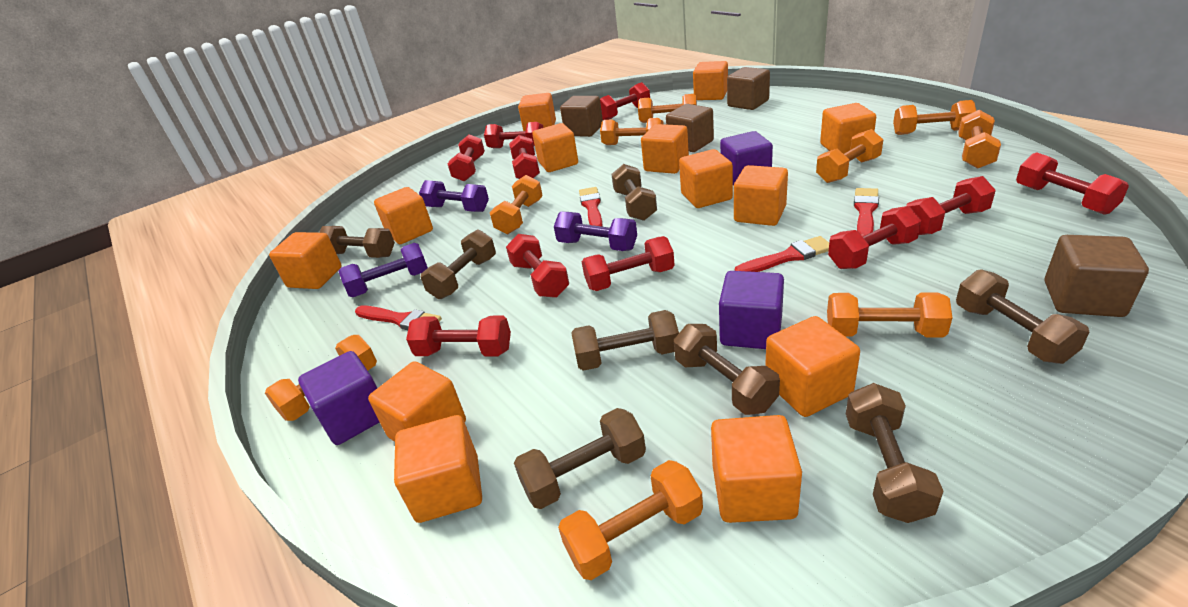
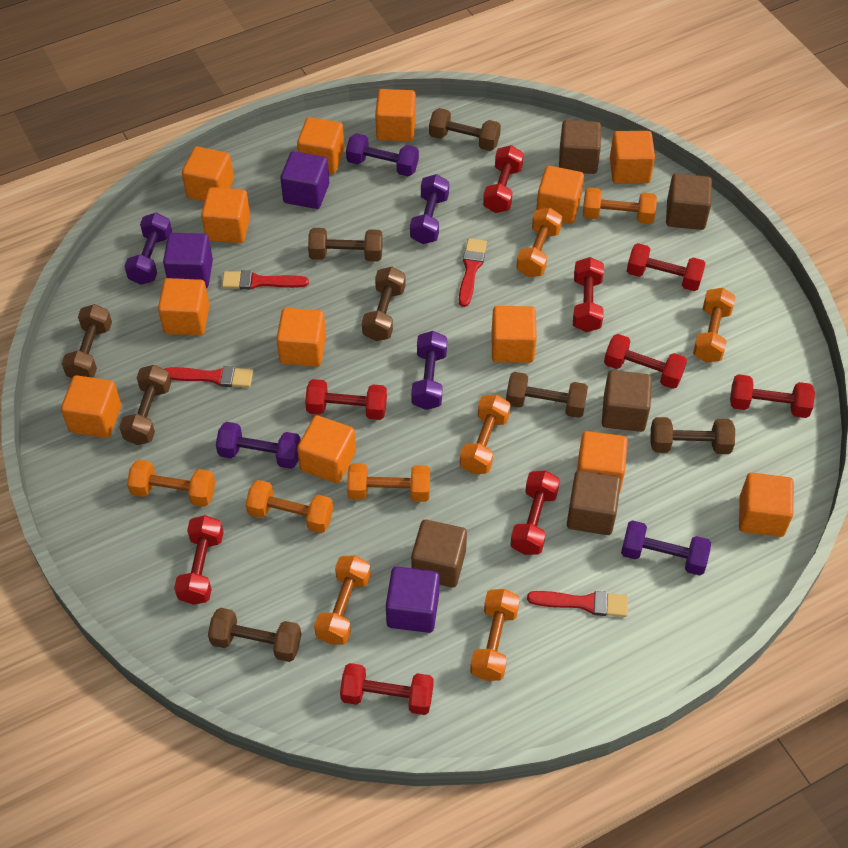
brown cube: 4 -> 5
purple dumbbell: 3 -> 6
red dumbbell: 10 -> 9

